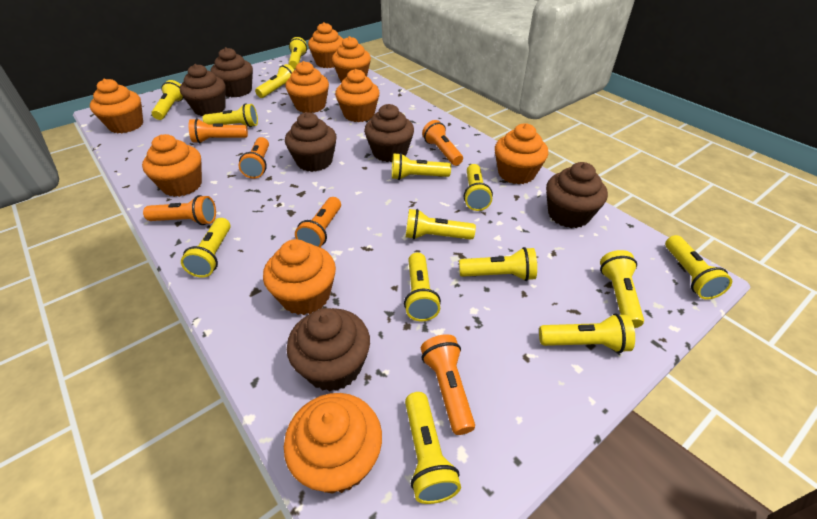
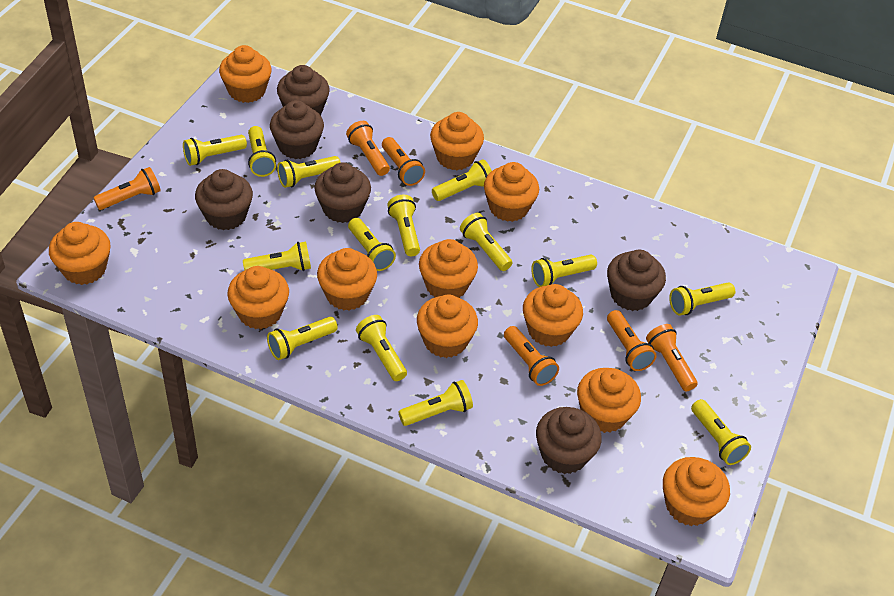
orange cupcake: 9 -> 11

